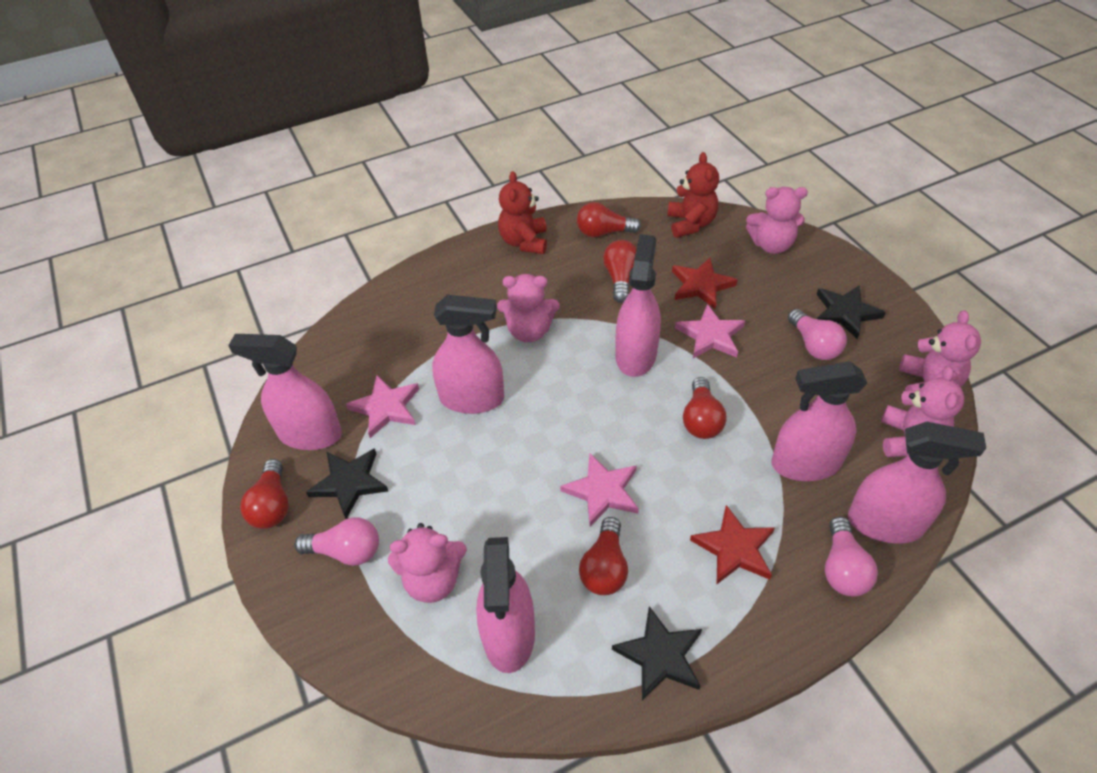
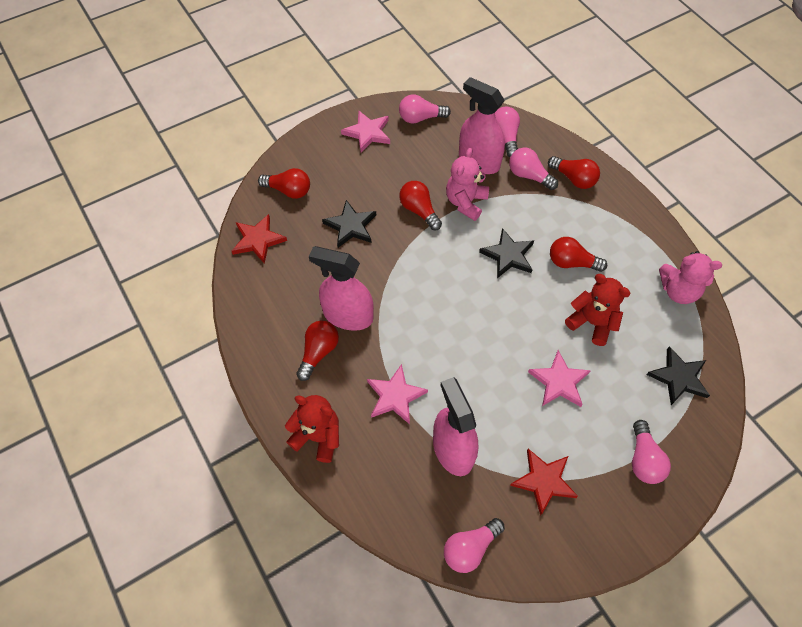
pink light bulb: 3 -> 5
pink spray bottle: 6 -> 3
pink teddy bear: 5 -> 2

